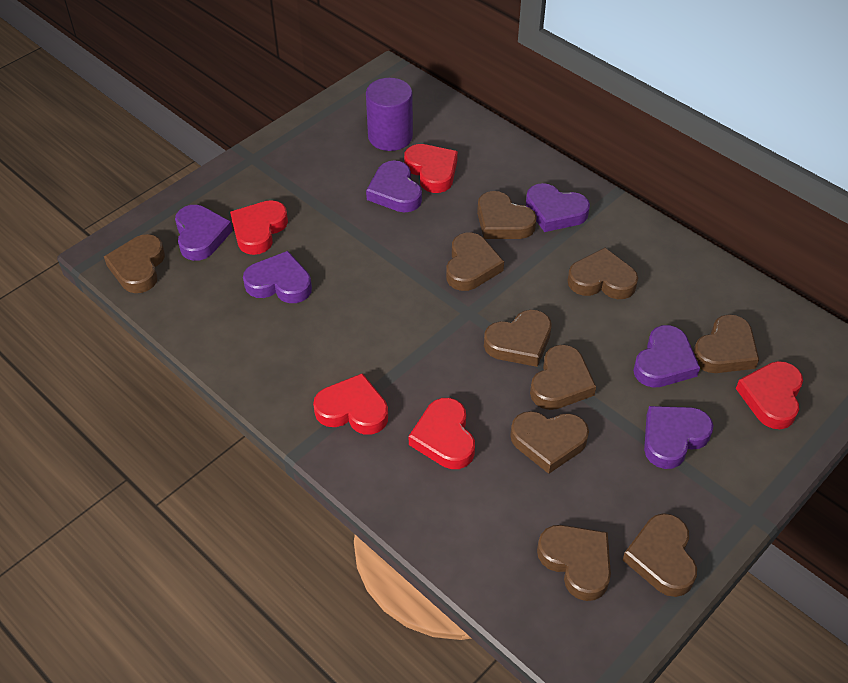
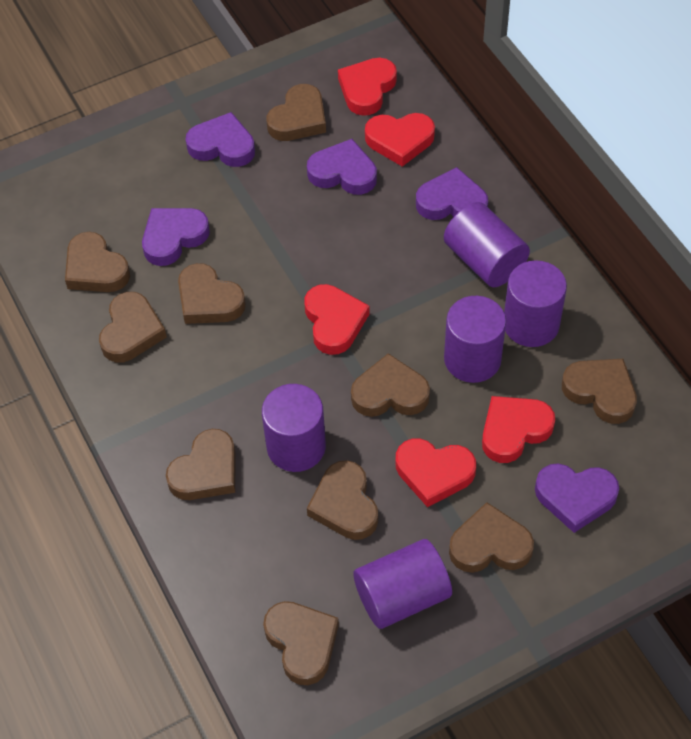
purple cylinder: 1 -> 5
purple heart: 6 -> 5

